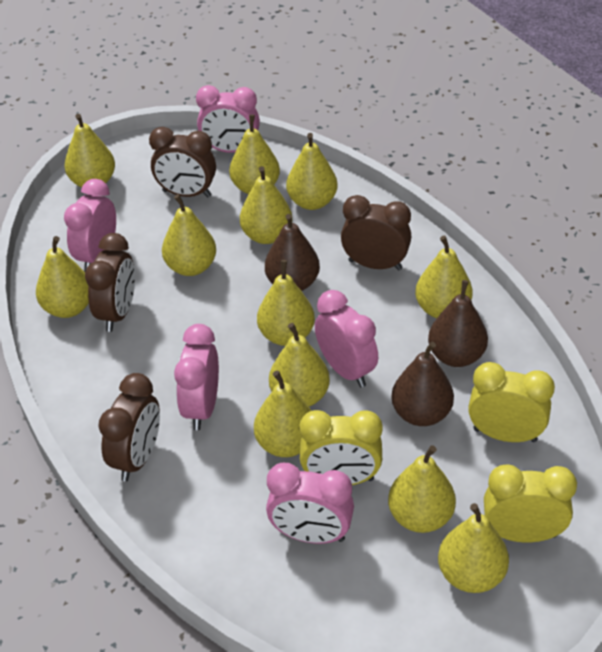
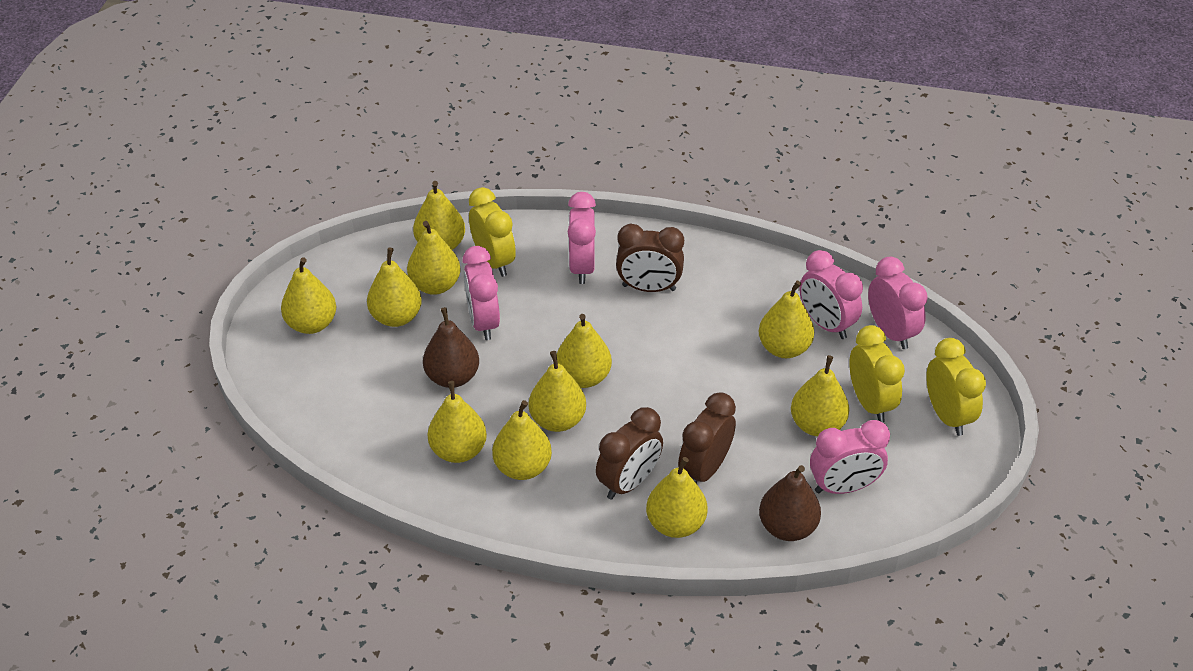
brown clock: 4 -> 3
brown pear: 3 -> 2
yellow pear: 12 -> 11

